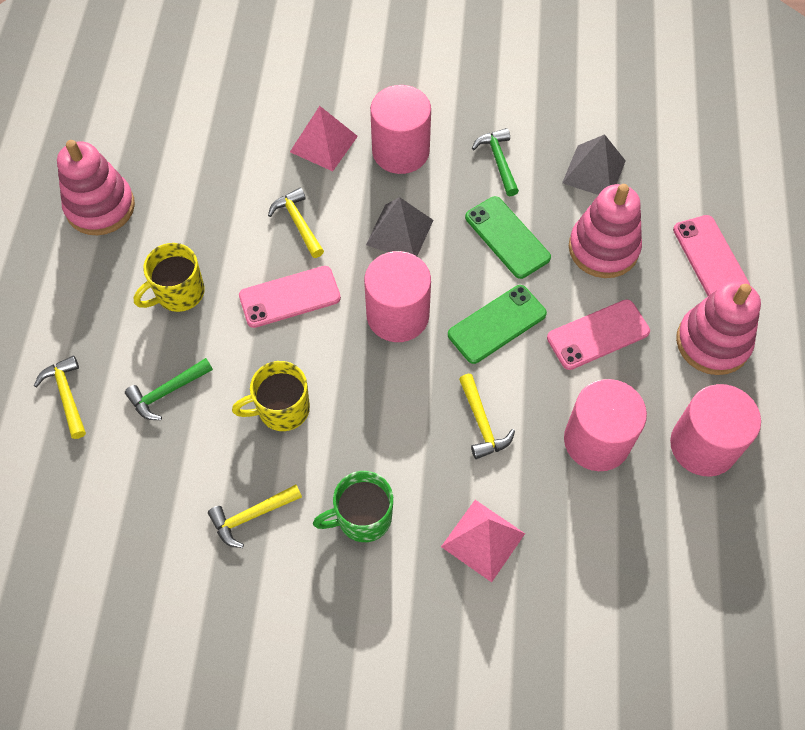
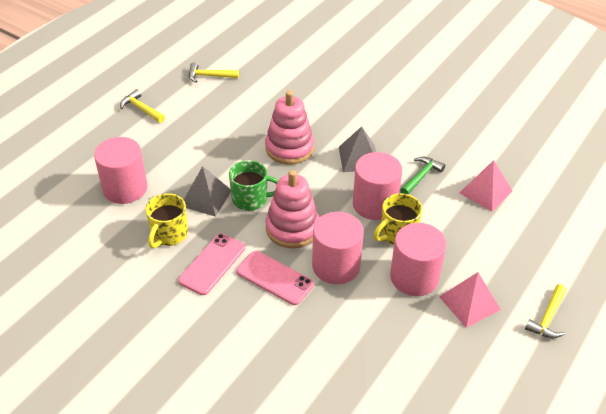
green hammer: 2 -> 1
green phone: 2 -> 0
pink phone: 3 -> 2
pink stacking toy: 3 -> 2
yellow hammer: 4 -> 3

